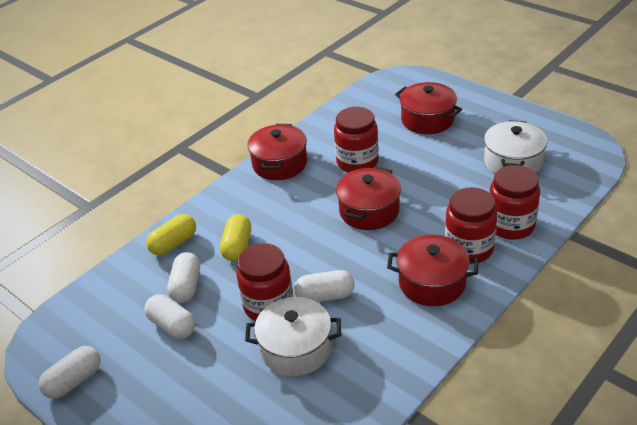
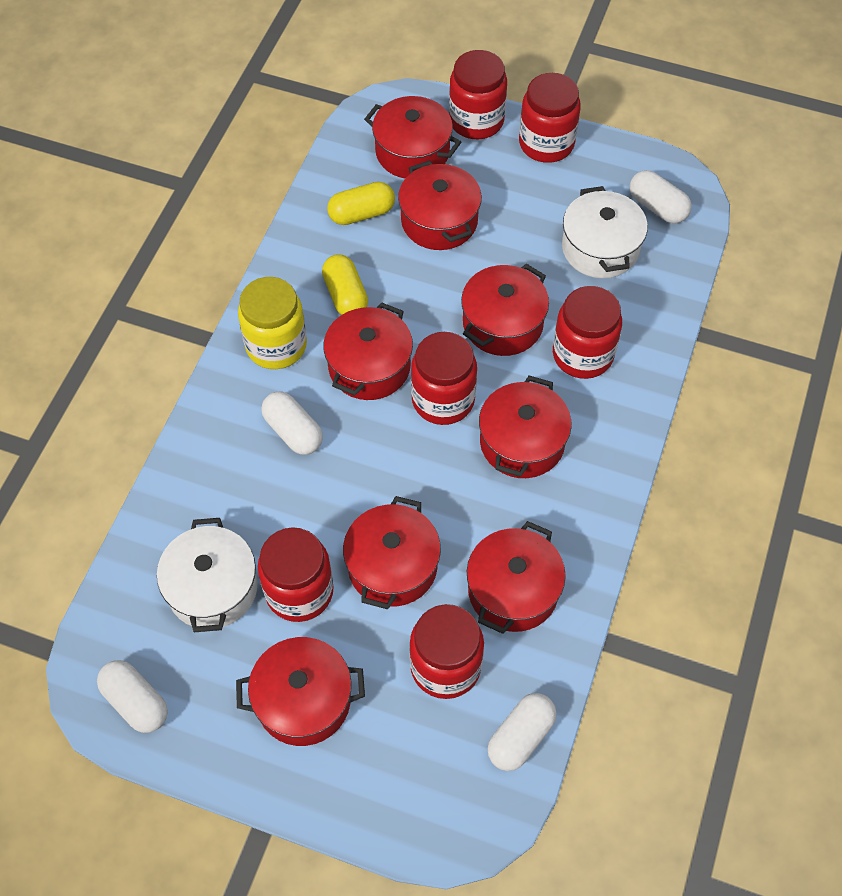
red jar: 4 -> 6
red pot: 4 -> 8
yellow jar: 0 -> 1

